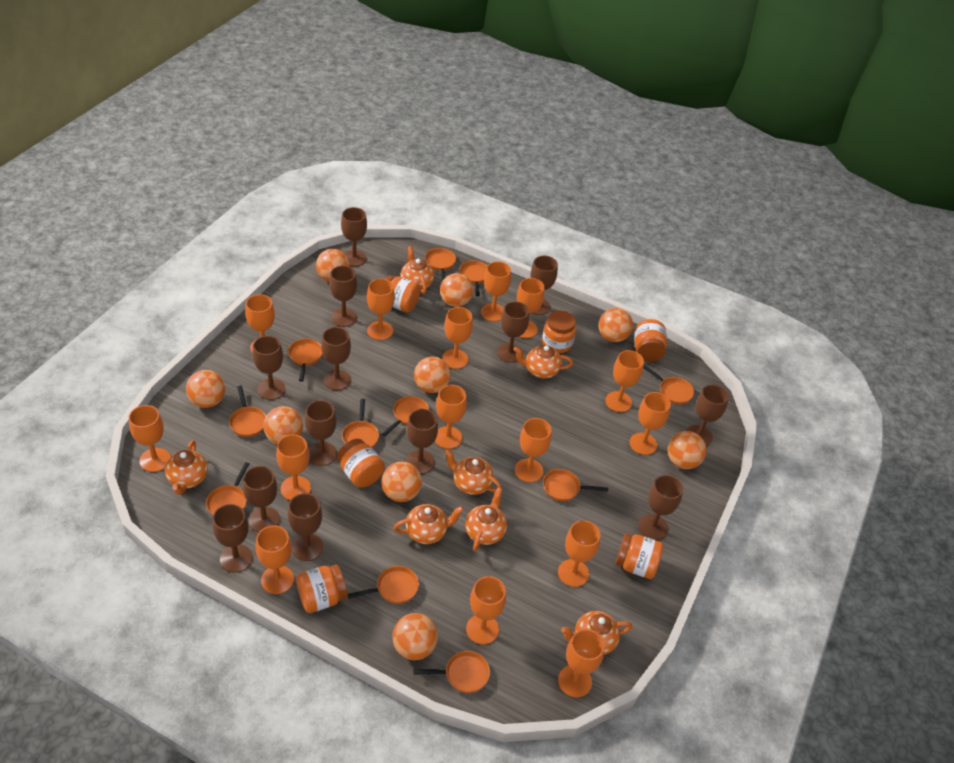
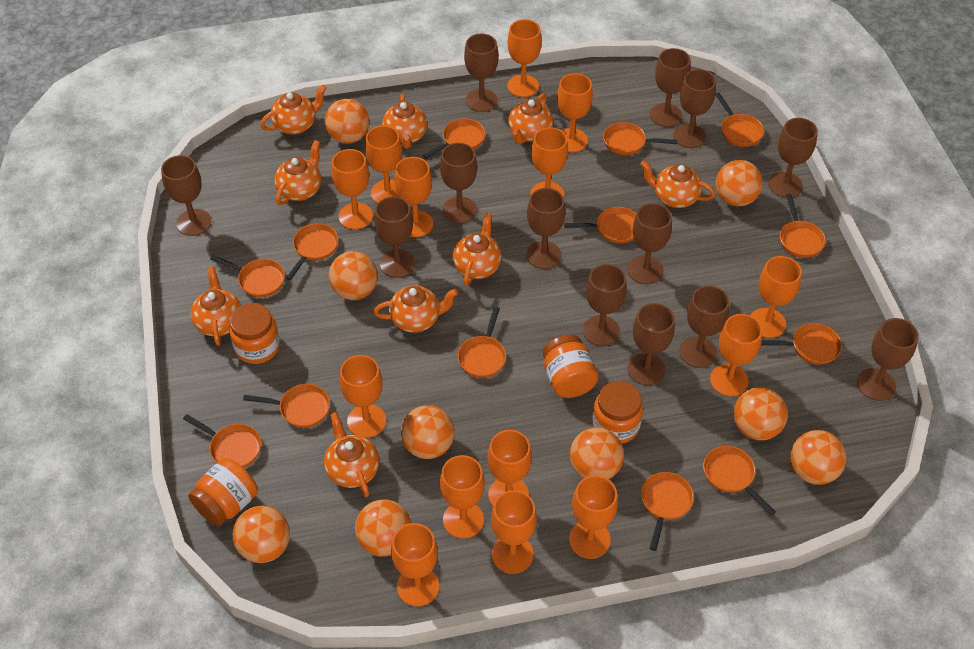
orange goblet: 15 -> 14
orange jar: 6 -> 4
orange pan: 11 -> 13
orange teapot: 7 -> 9

